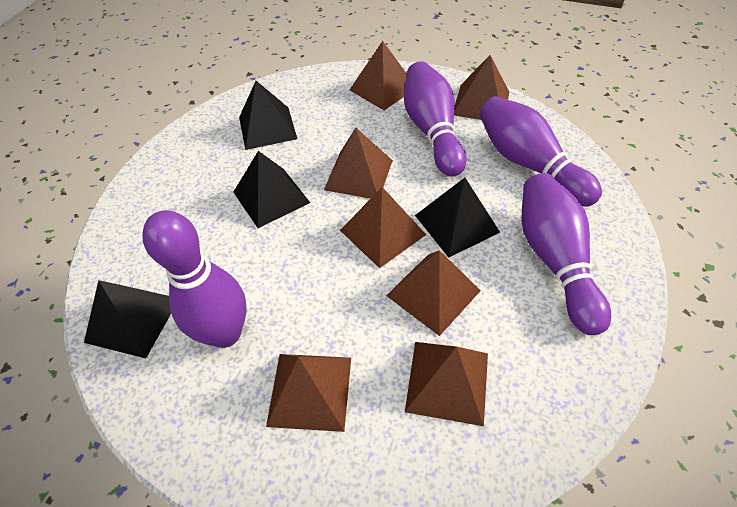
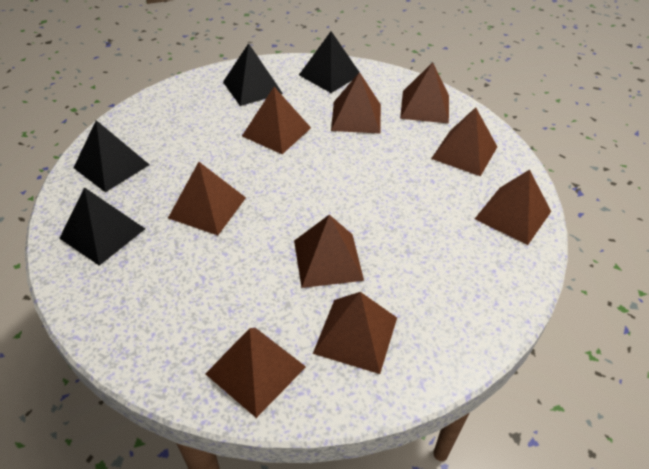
brown pyramid: 7 -> 9
purple bowling pin: 4 -> 0

